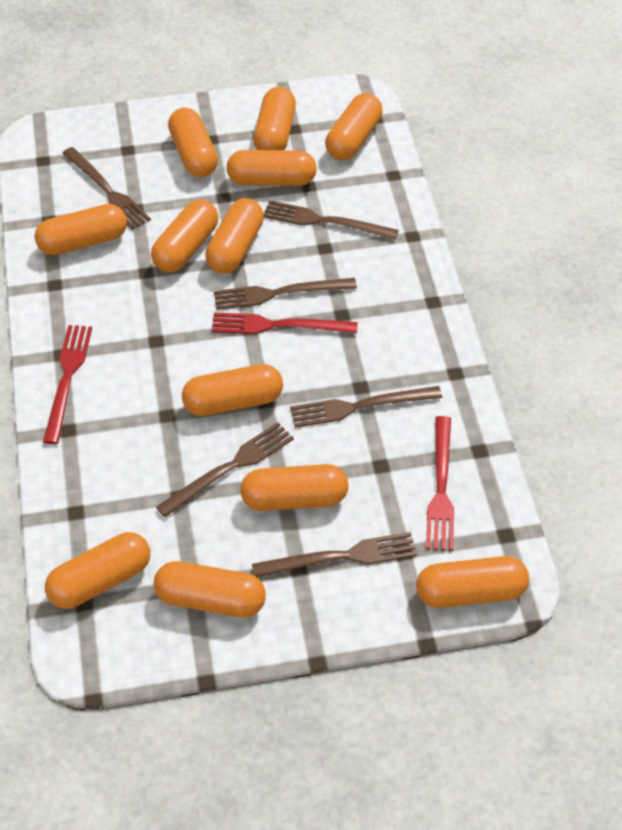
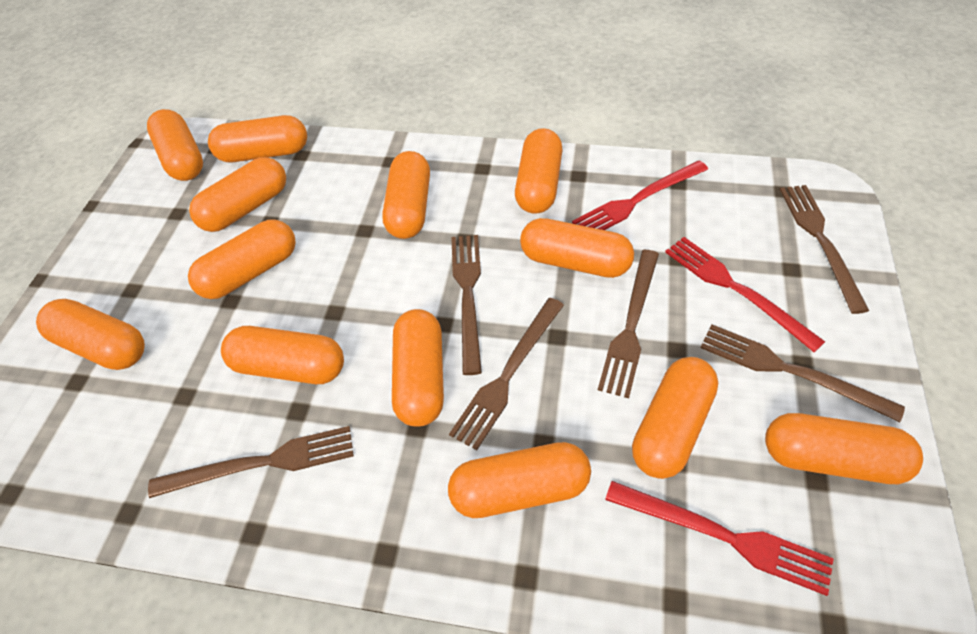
orange capsule: 12 -> 13

